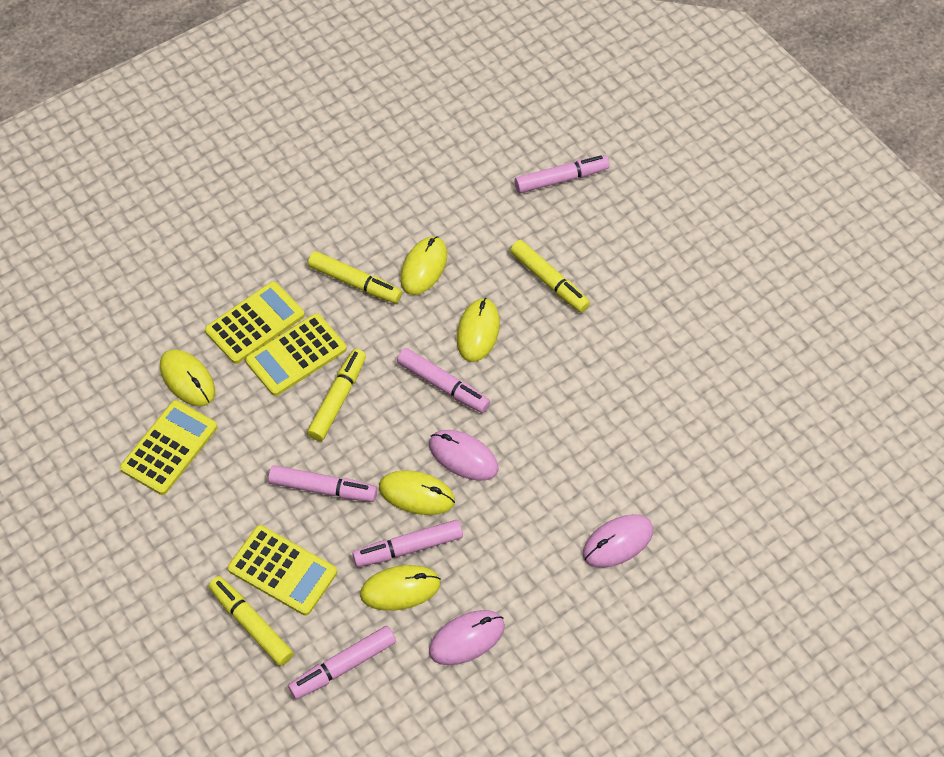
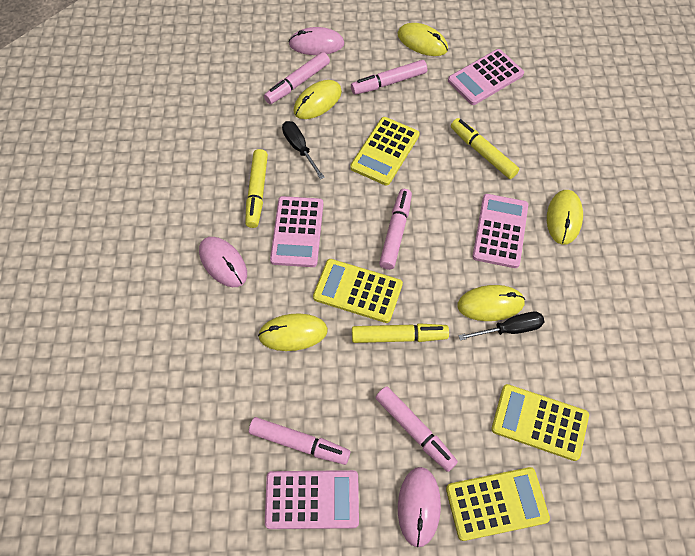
black screwdriver: 0 -> 2
pink calculator: 0 -> 4
yellow marker: 4 -> 3

